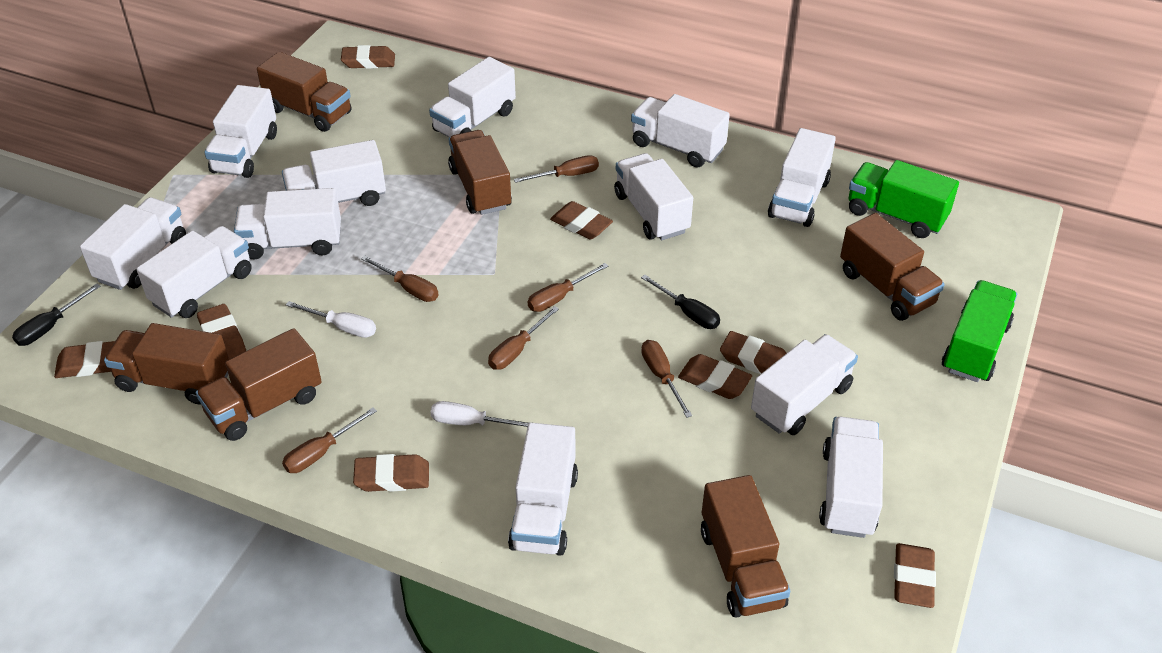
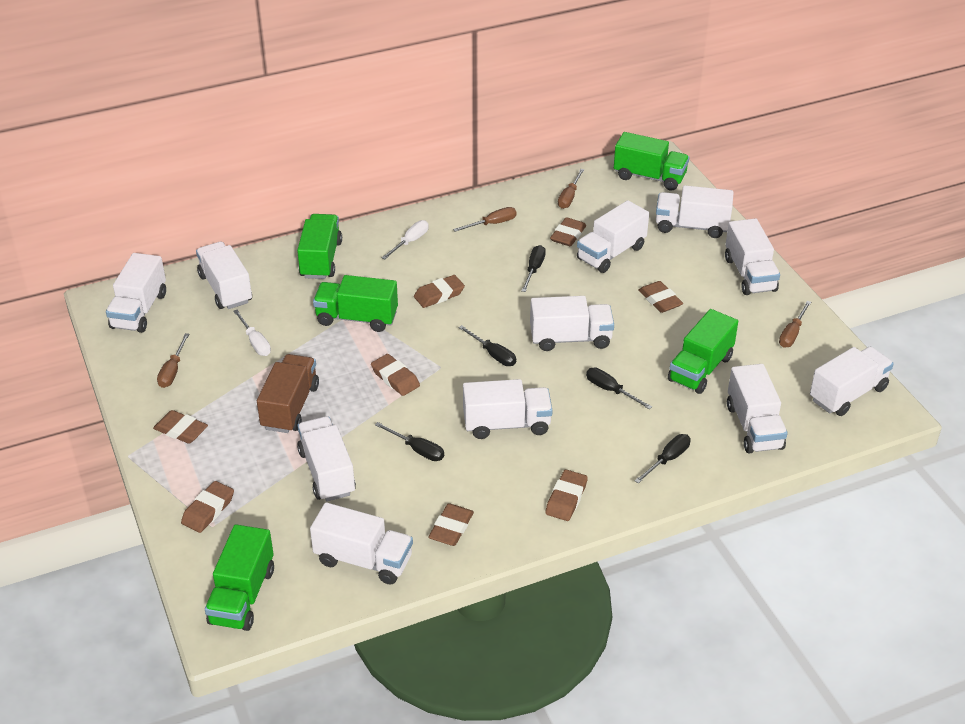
black screwdriver: 2 -> 5
brown screwdriver: 6 -> 4
brown truck: 6 -> 1
green truck: 2 -> 5
white truck: 12 -> 11

